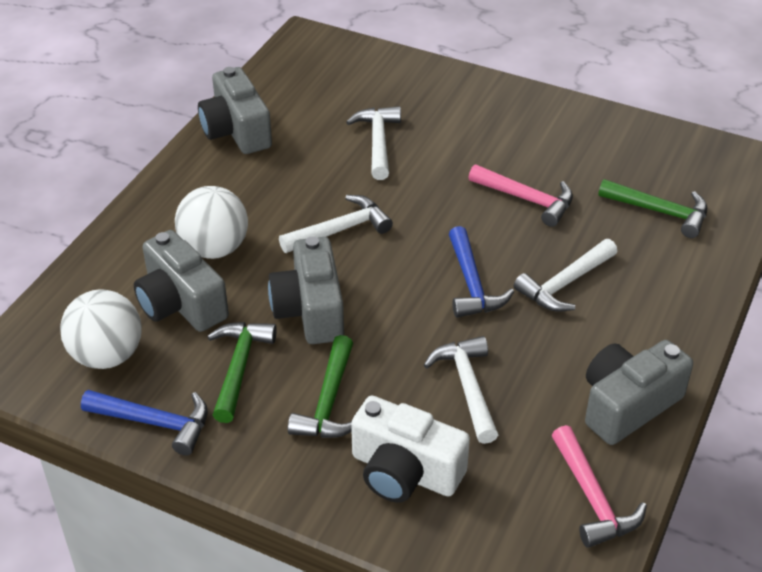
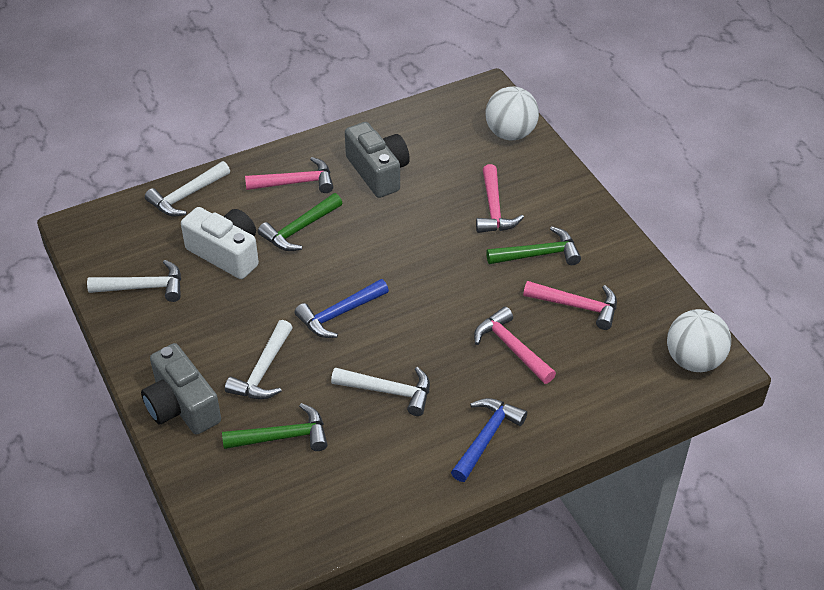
grey camera: 4 -> 2
pink hammer: 2 -> 4

